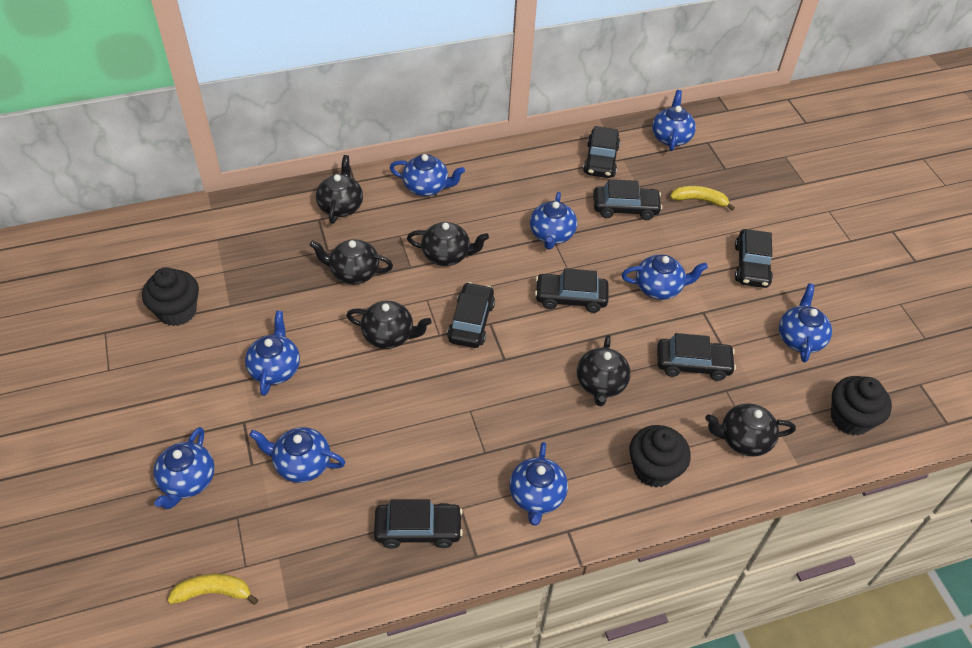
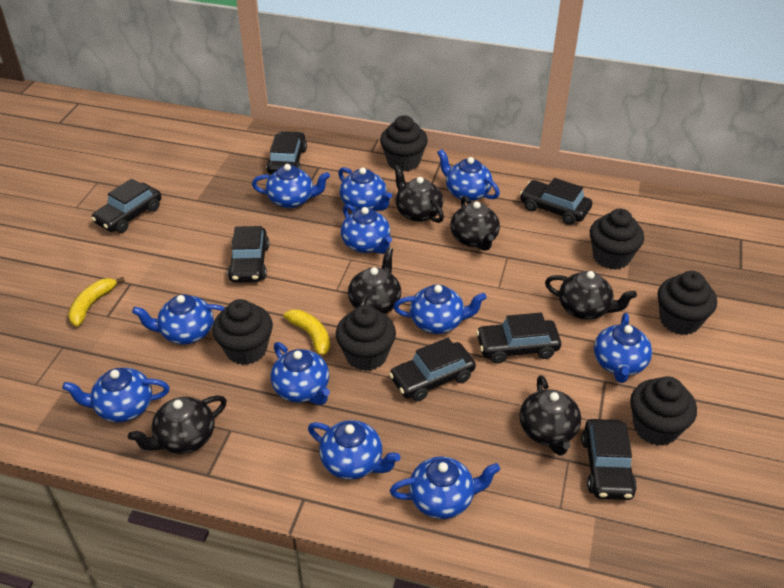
black cupcake: 3 -> 6
blue teapot: 9 -> 11

